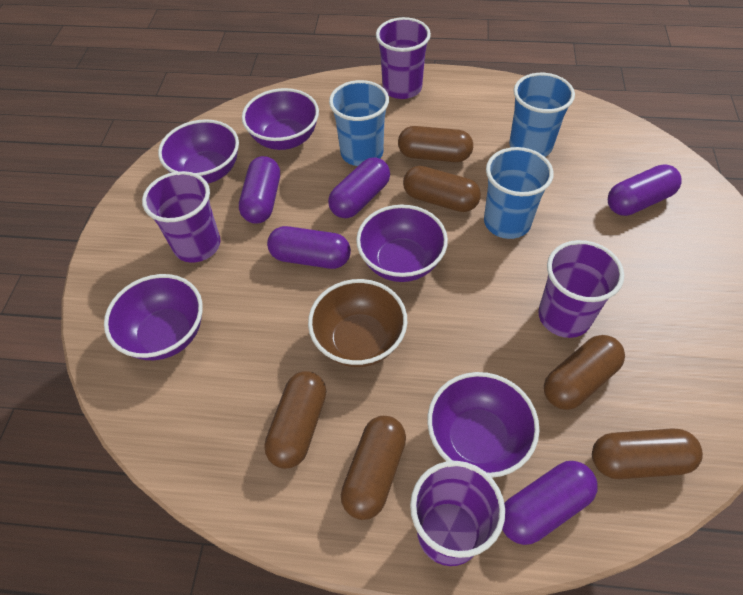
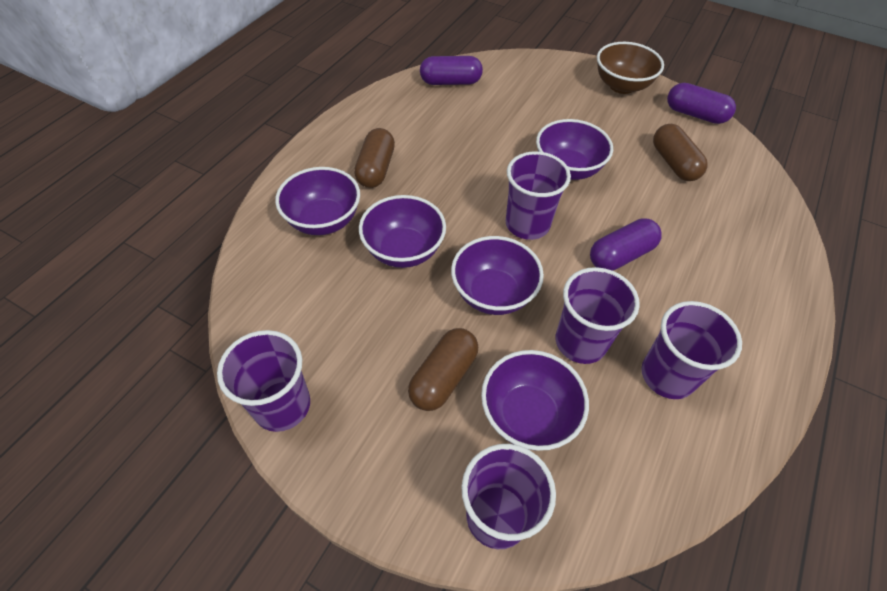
blue cup: 3 -> 0
brown capsule: 6 -> 3
purple capsule: 5 -> 3
purple cup: 4 -> 5

